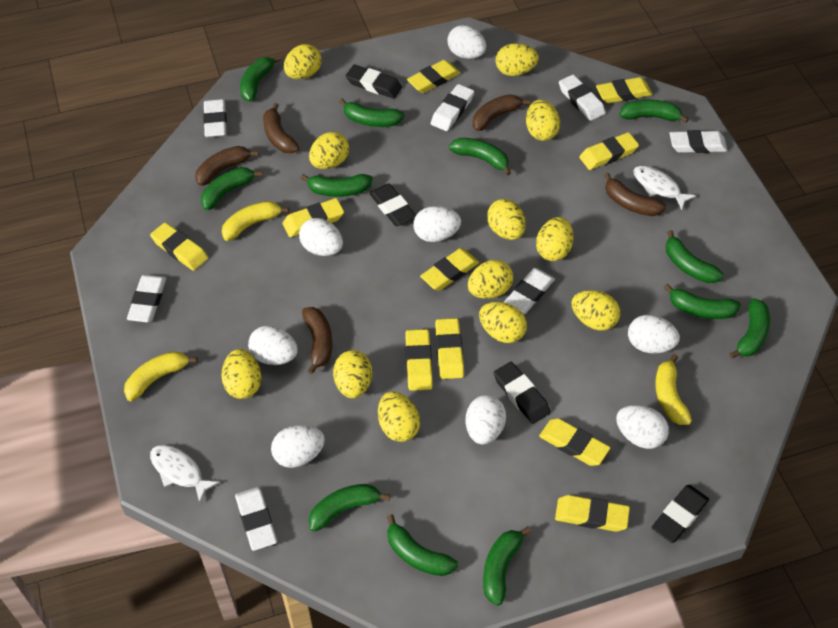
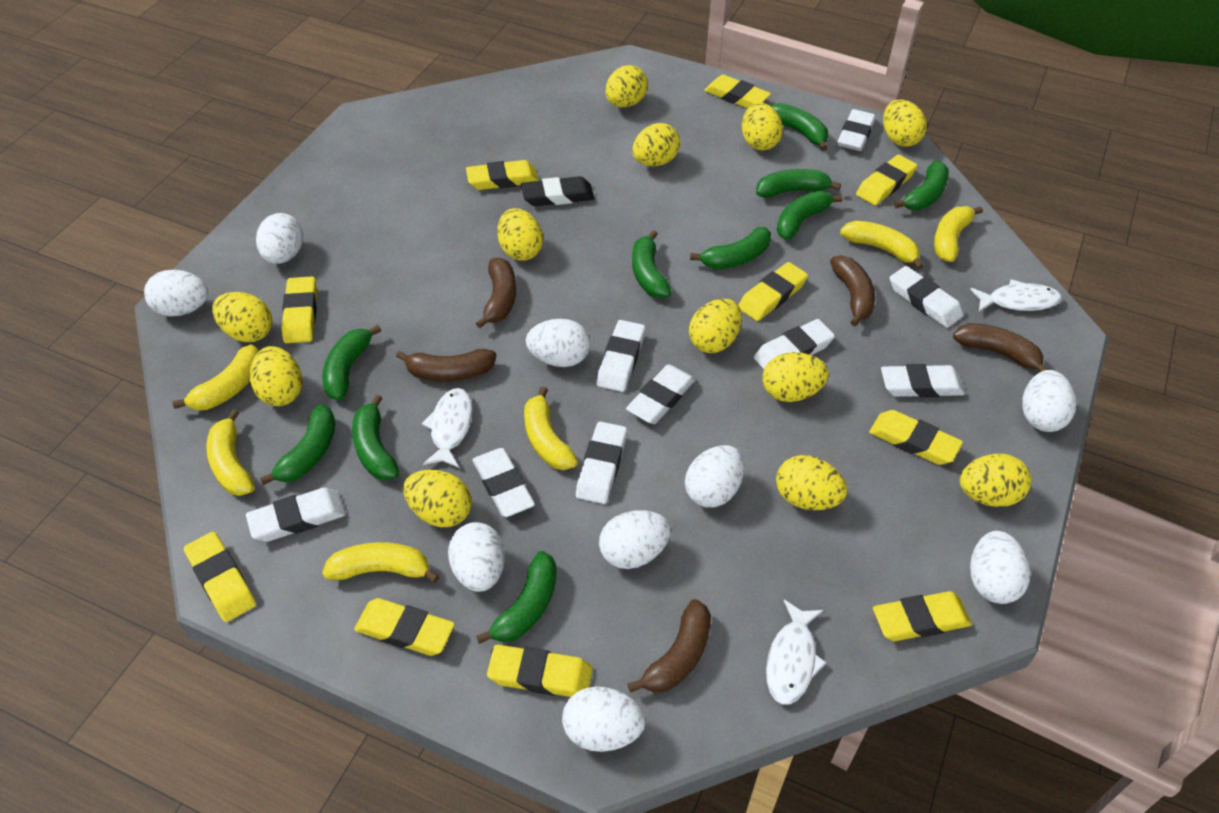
black eraser: 4 -> 1
green banana: 12 -> 10
white egg: 8 -> 9
white eraser: 7 -> 9
white fish: 2 -> 3
yellow banana: 3 -> 6

